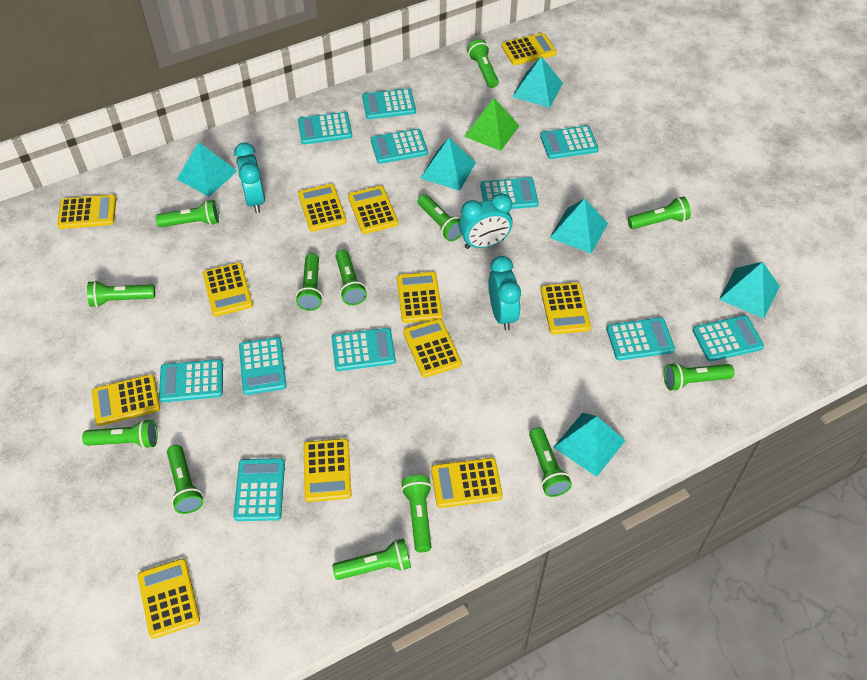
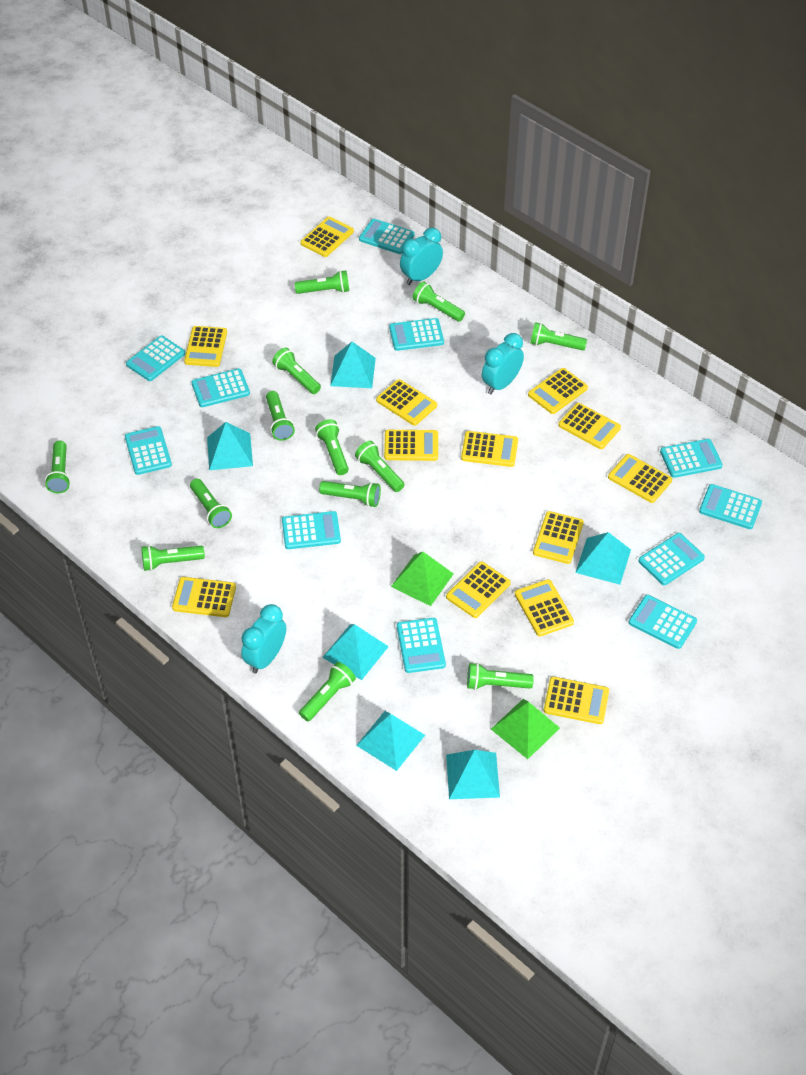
green pyramid: 1 -> 2
yellow calculator: 12 -> 13

